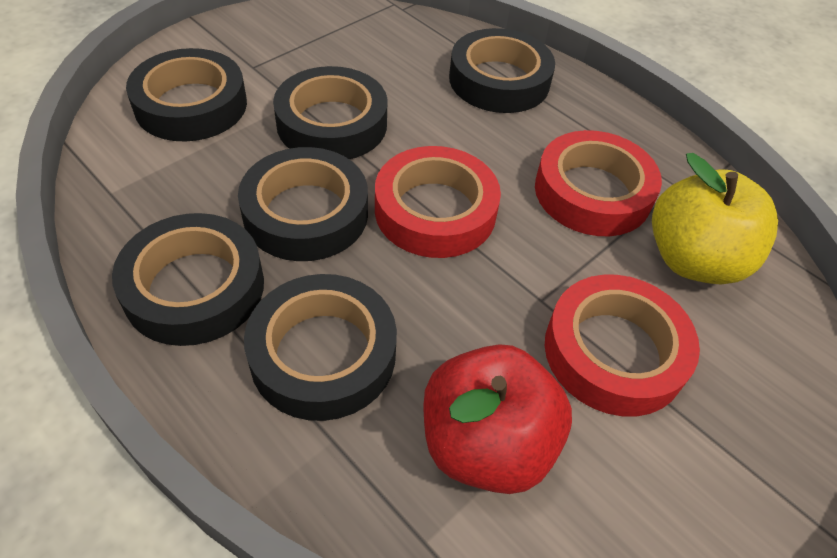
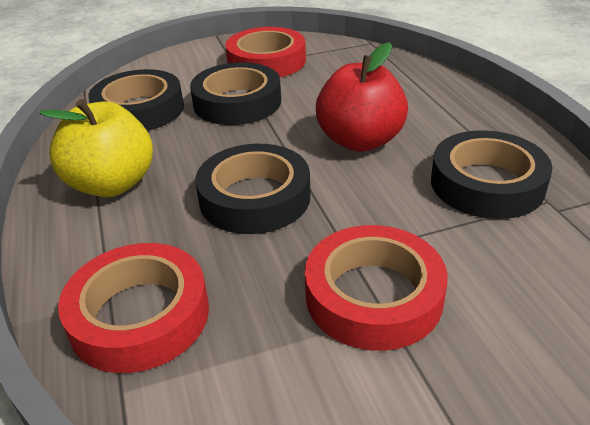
black tape: 6 -> 4

